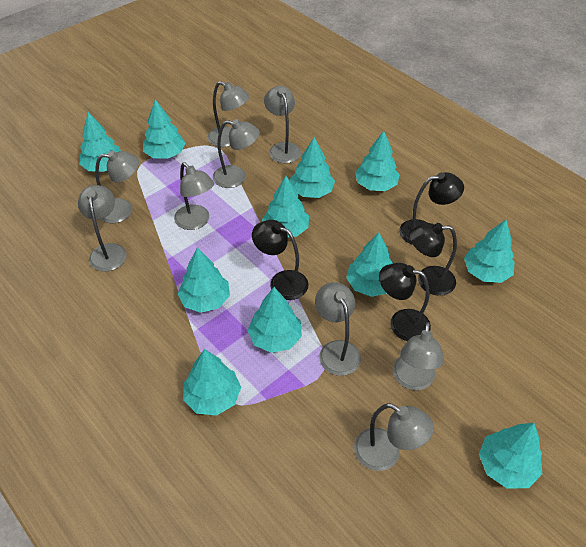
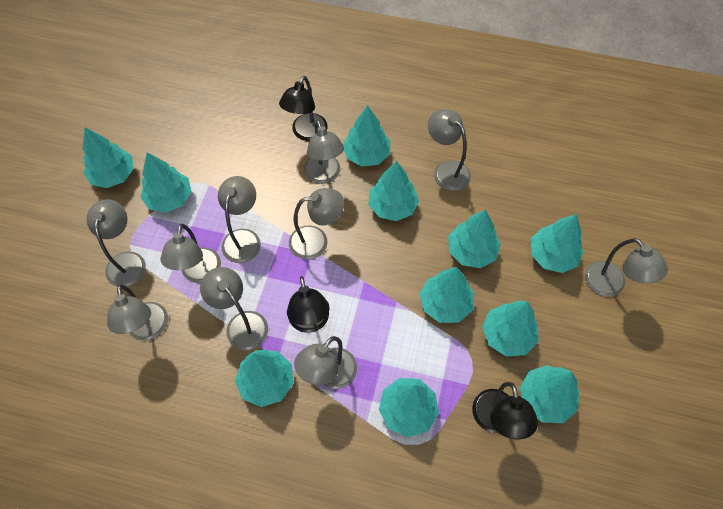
black lamp: 4 -> 3
grey lamp: 9 -> 10

